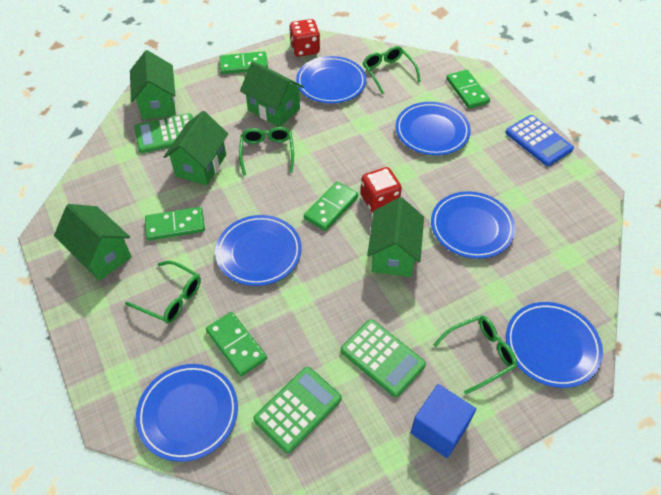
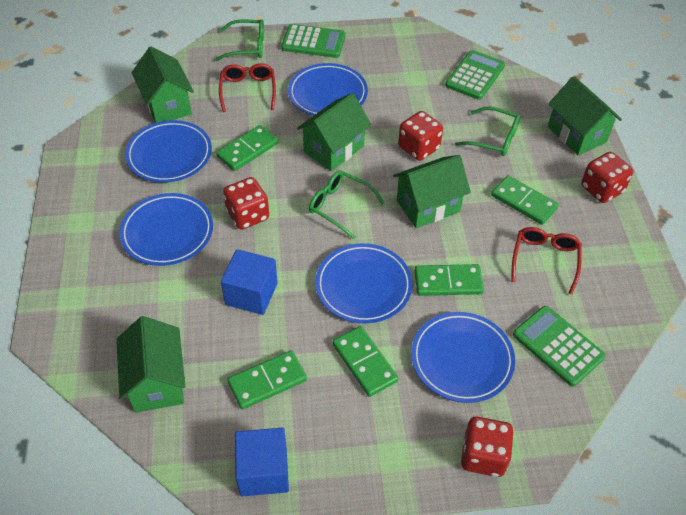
blue calculator: 1 -> 0
blue cube: 1 -> 2
blue plate: 6 -> 5
green glasses: 4 -> 3
red dice: 2 -> 4
red glasses: 0 -> 2

